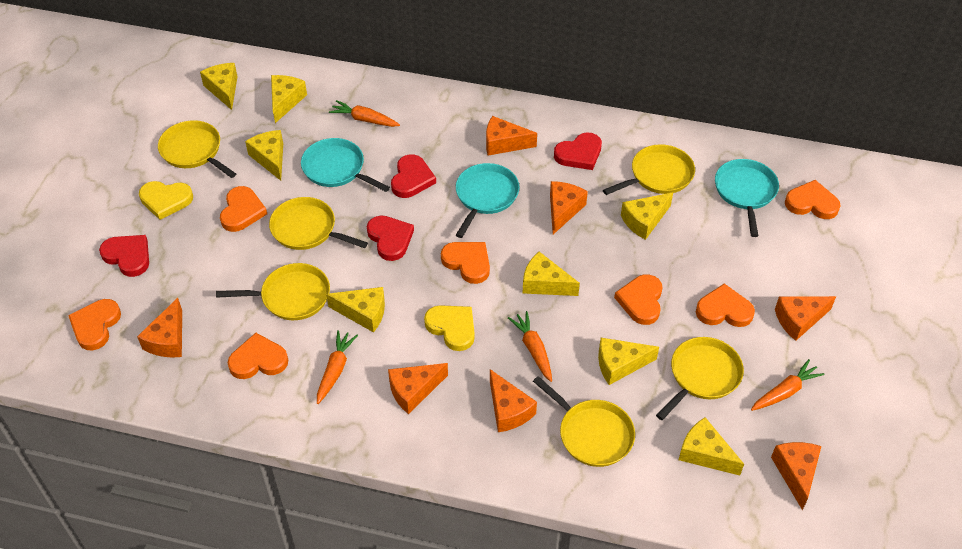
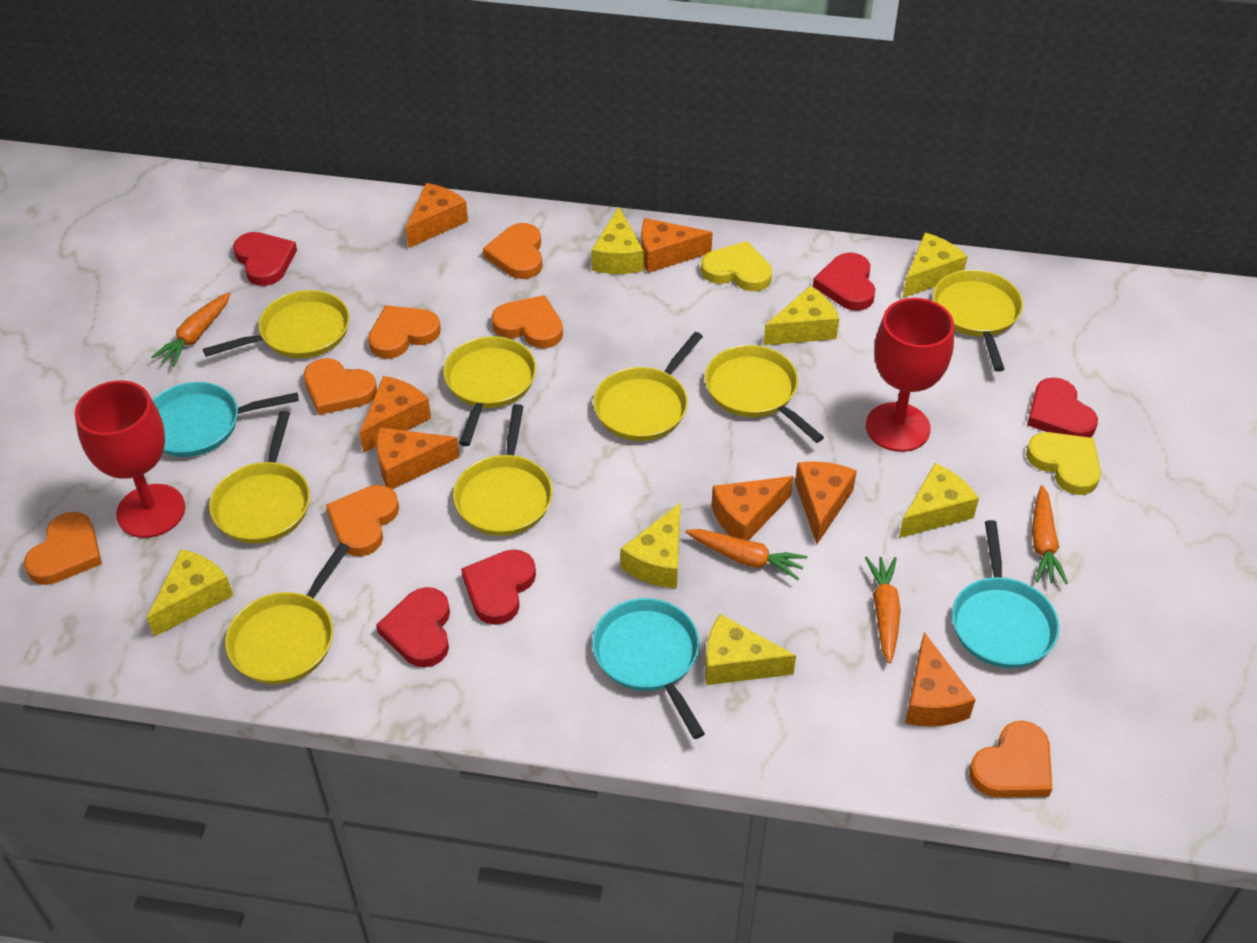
red goblet: 0 -> 2
red heart: 4 -> 5
yellow cheese: 8 -> 7
yellow pan: 6 -> 8

